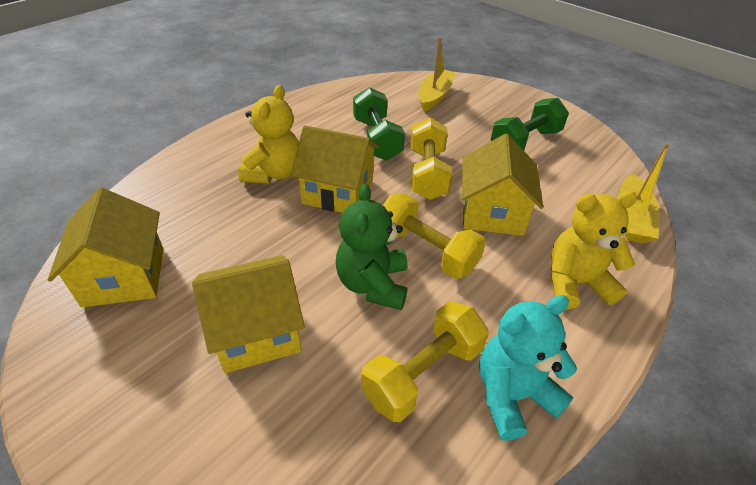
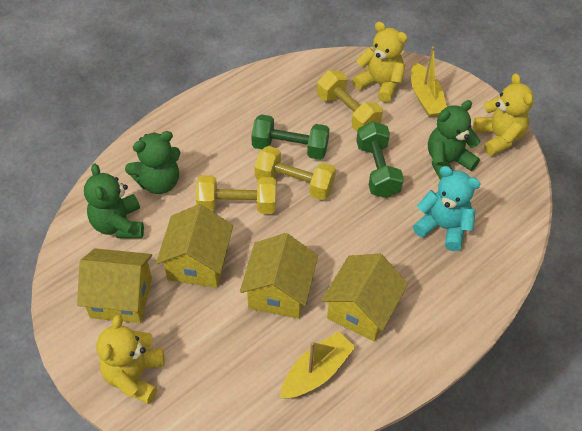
green teddy bear: 1 -> 3
yellow teddy bear: 2 -> 3

